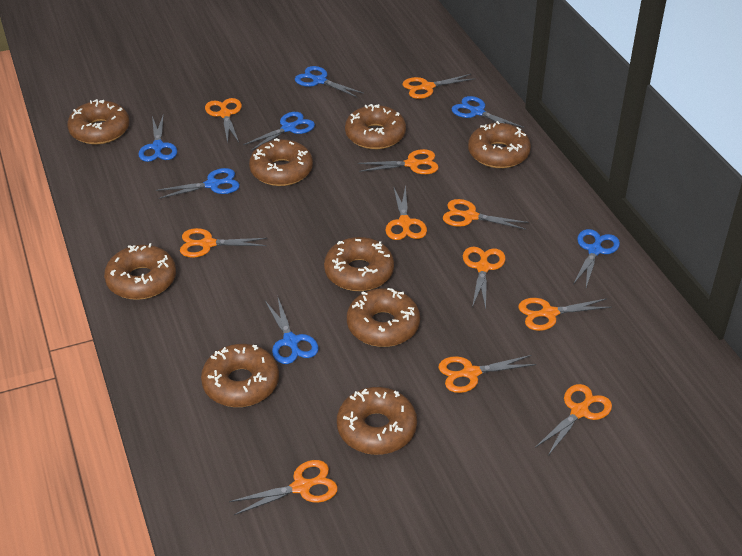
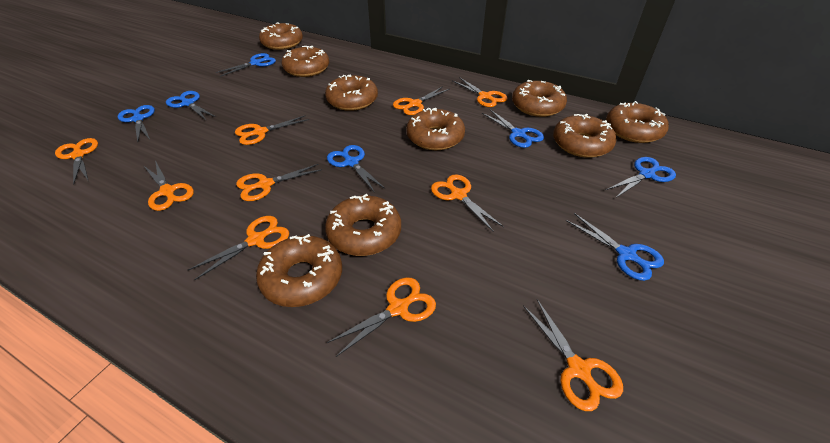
orange scissors: 11 -> 10

